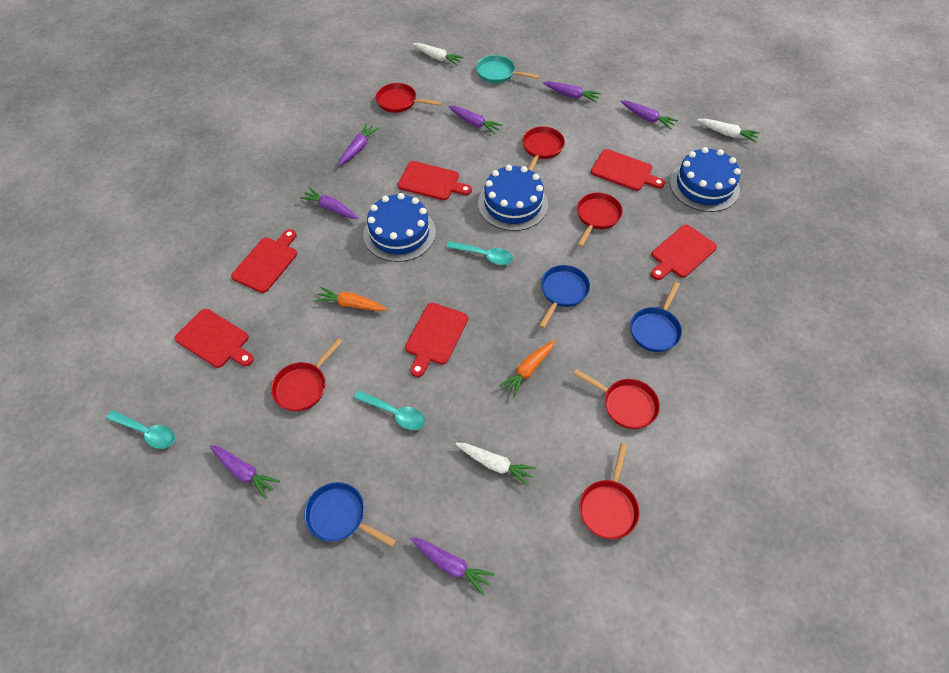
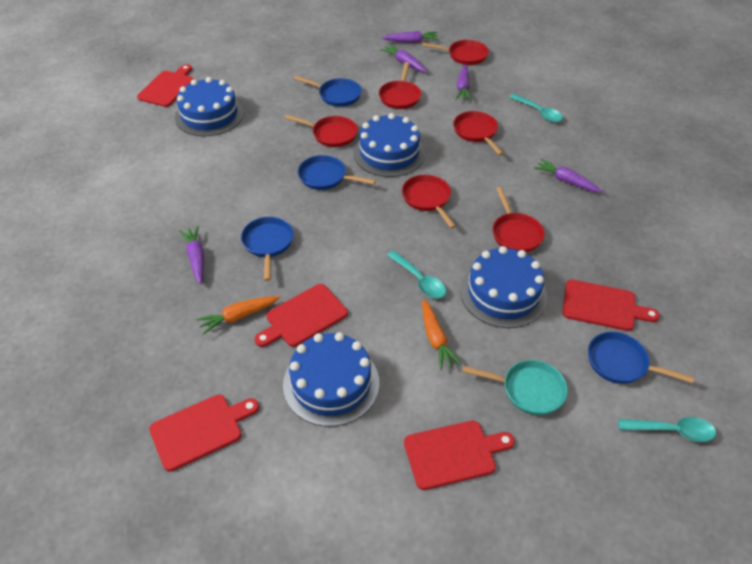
blue cake: 3 -> 4
blue pan: 3 -> 4
purple carrot: 7 -> 5
red cutting board: 6 -> 5
white carrot: 3 -> 0

